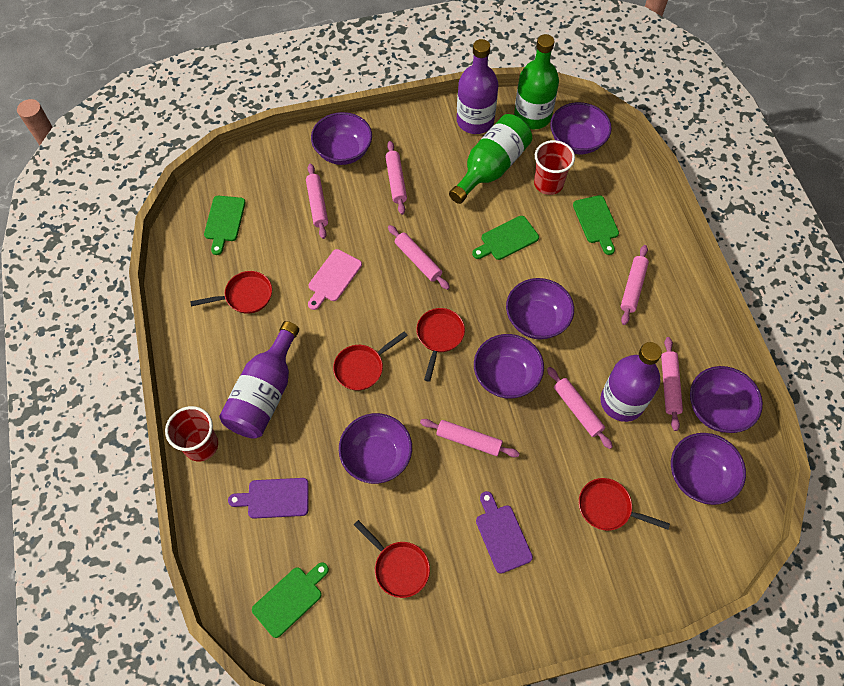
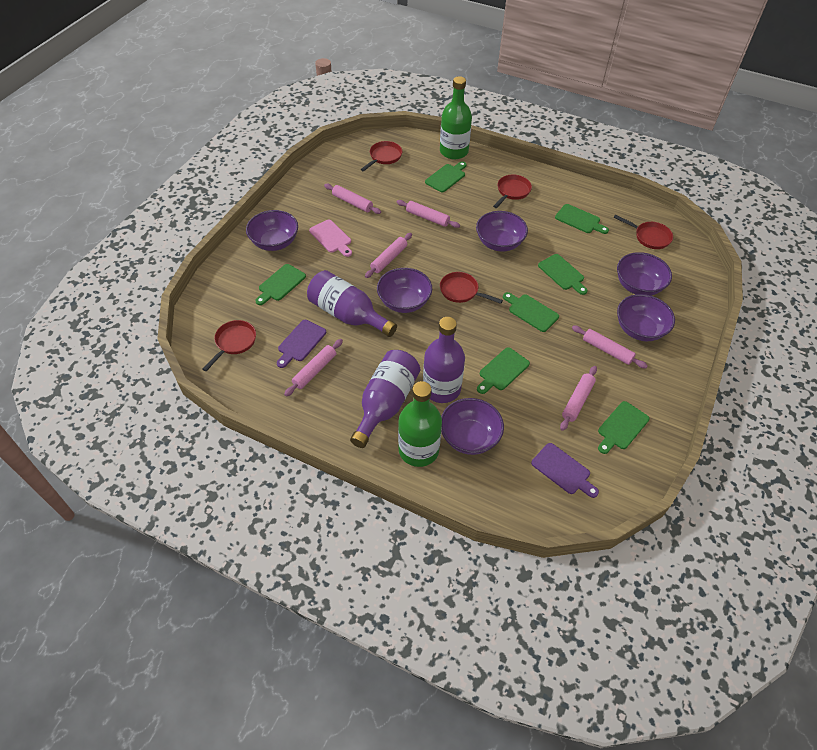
green cutting board: 4 -> 7
pink rolling pin: 7 -> 6
purple bowl: 7 -> 6
red cup: 2 -> 0

